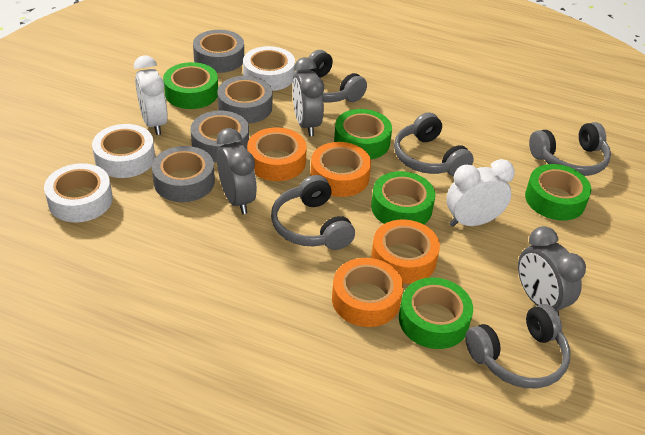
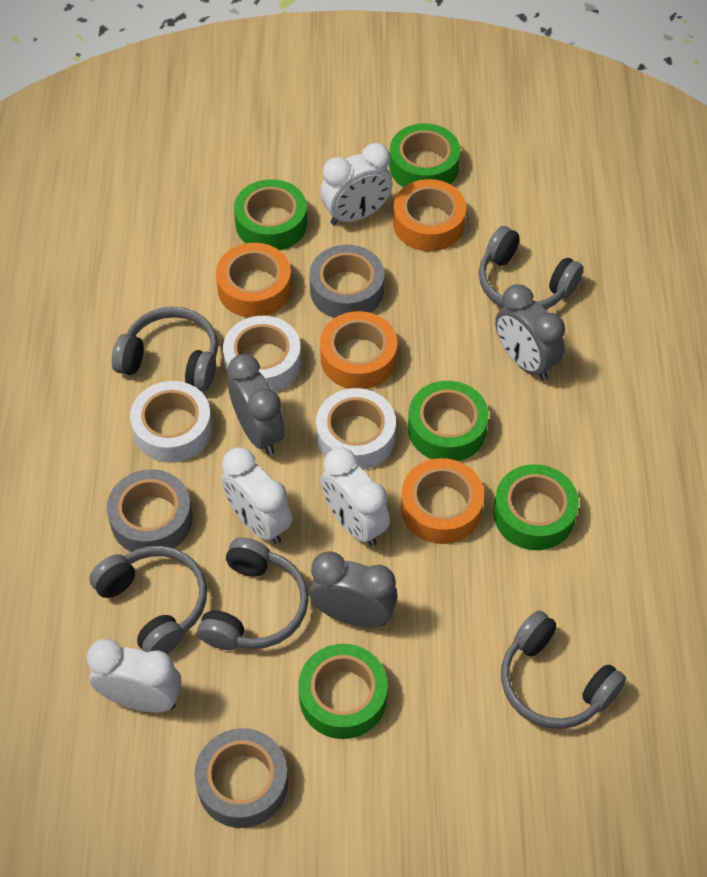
grey tape: 4 -> 3
white clock: 2 -> 4

